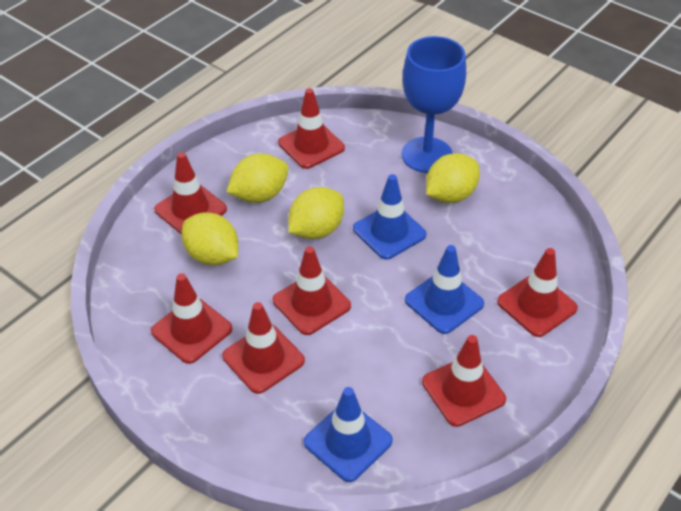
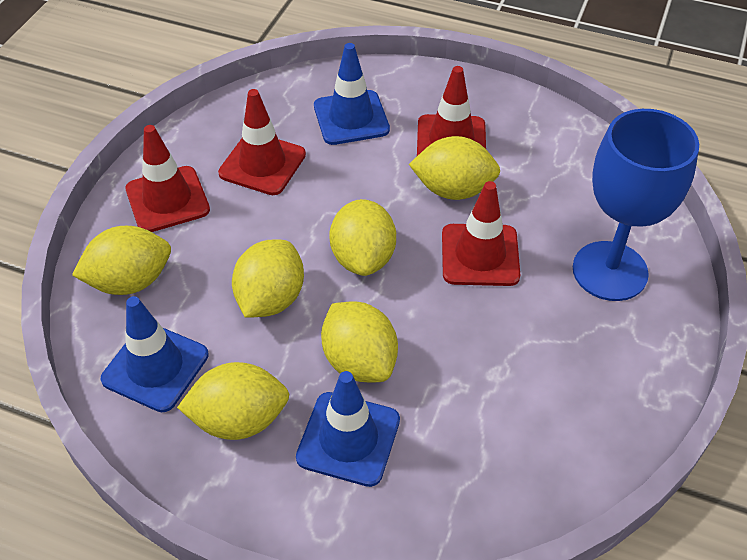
red traffic cone: 7 -> 4
yellow lemon: 4 -> 6

